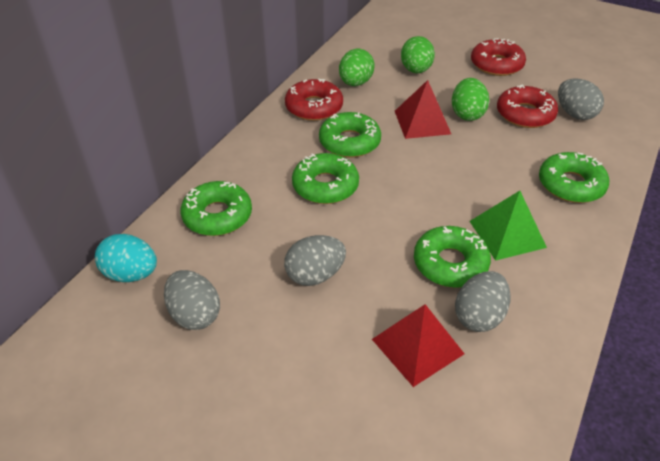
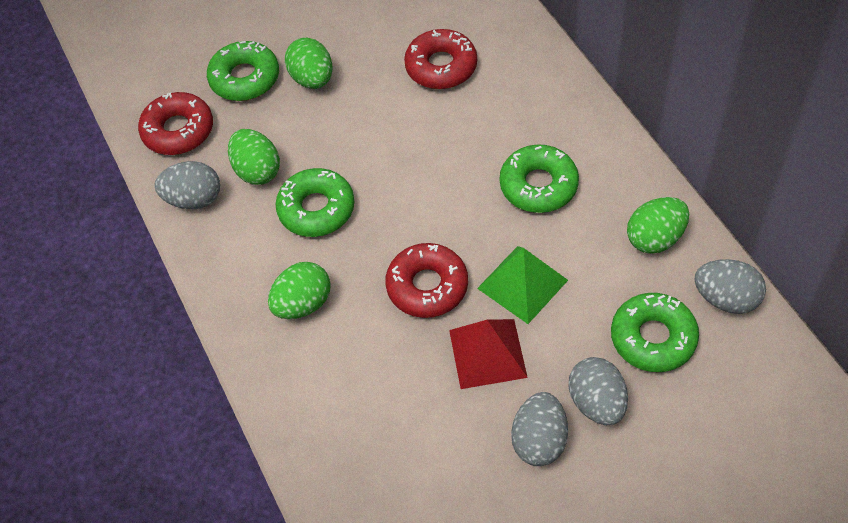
green donut: 5 -> 4
green egg: 3 -> 4
red pyramid: 2 -> 1
turquoise egg: 1 -> 0

